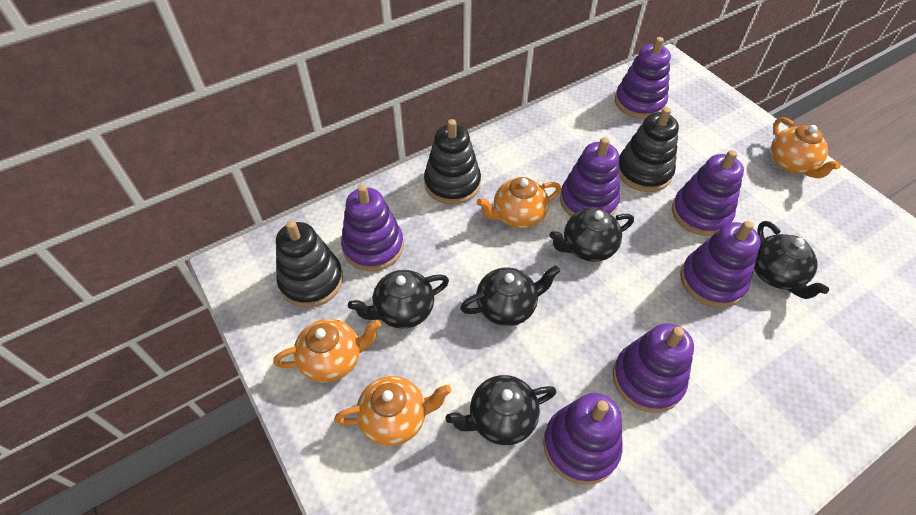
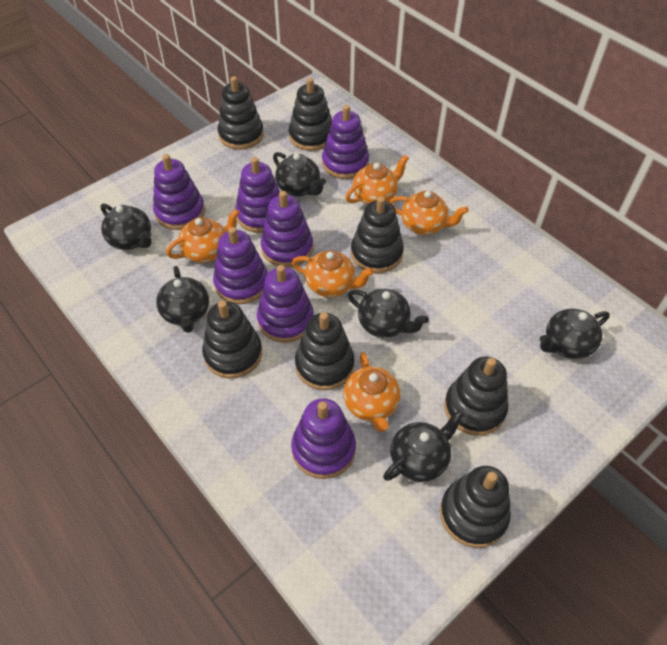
black stacking toy: 3 -> 7
black teapot: 5 -> 6
orange teapot: 4 -> 5

